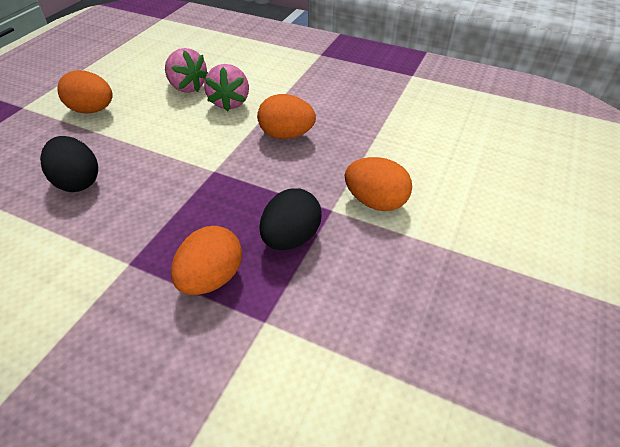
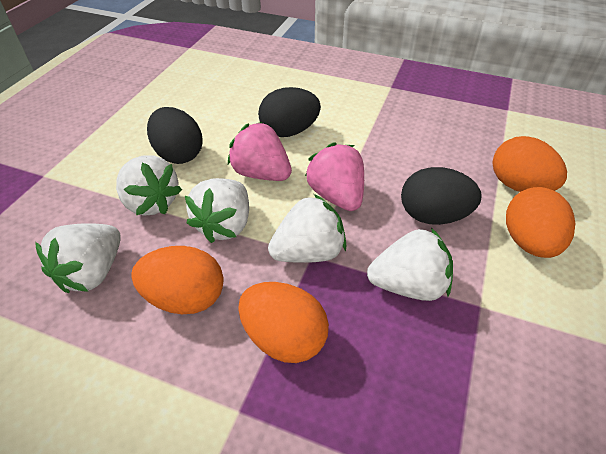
black egg: 2 -> 3
white strawberry: 0 -> 5

